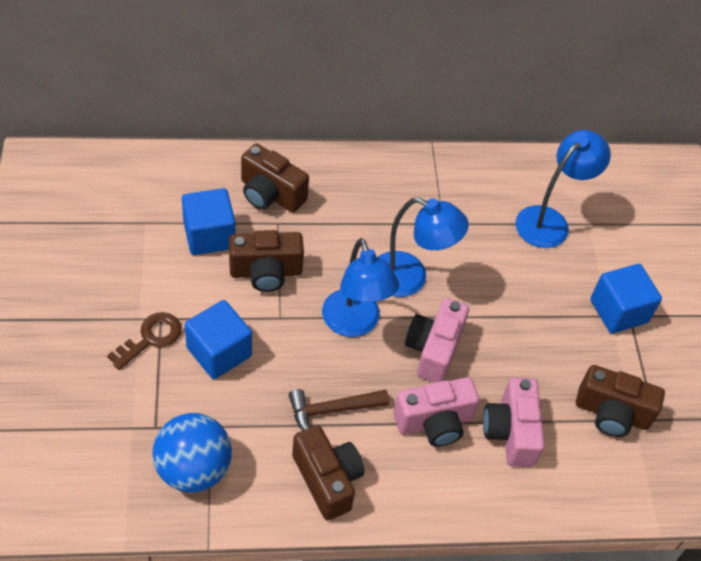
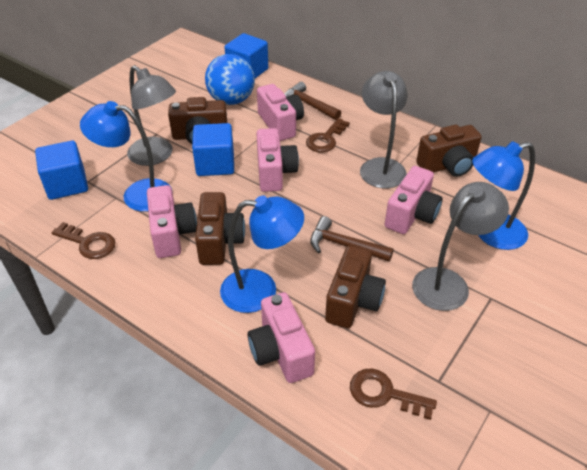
brown hammer: 1 -> 2
brown key: 1 -> 3
grey lamp: 0 -> 3
pink camera: 3 -> 5

